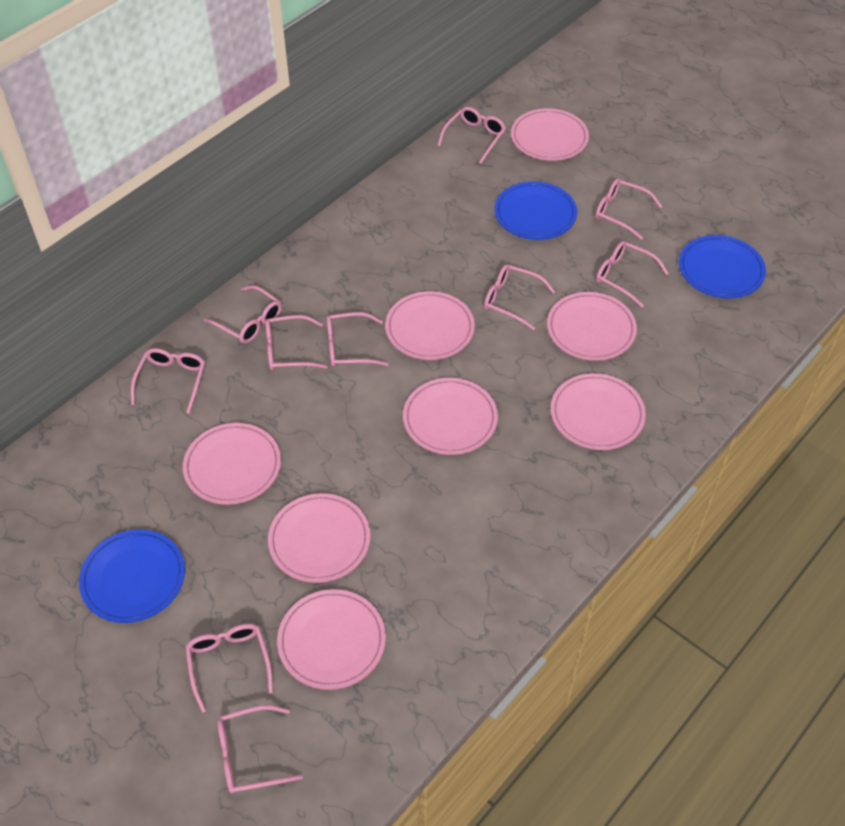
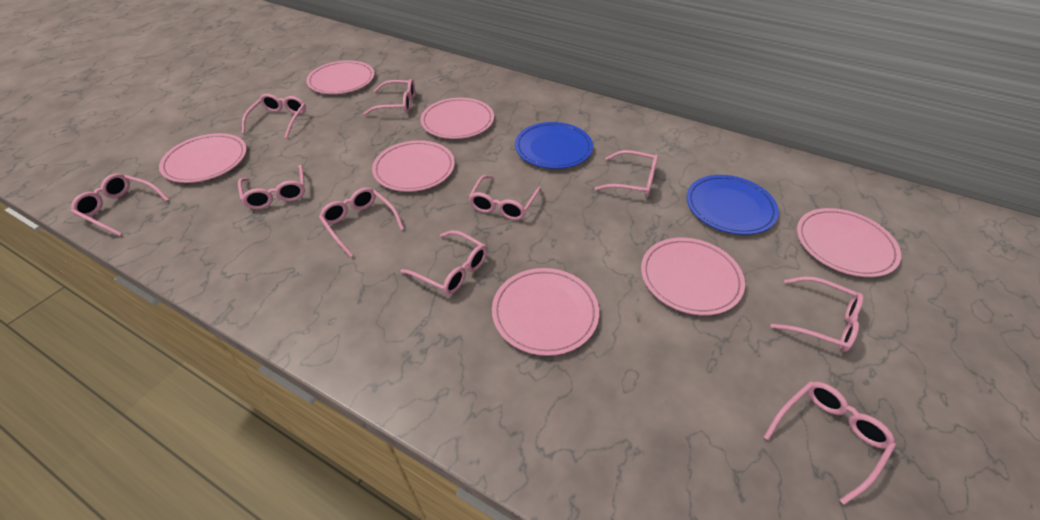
blue plate: 3 -> 2
pink plate: 8 -> 7

